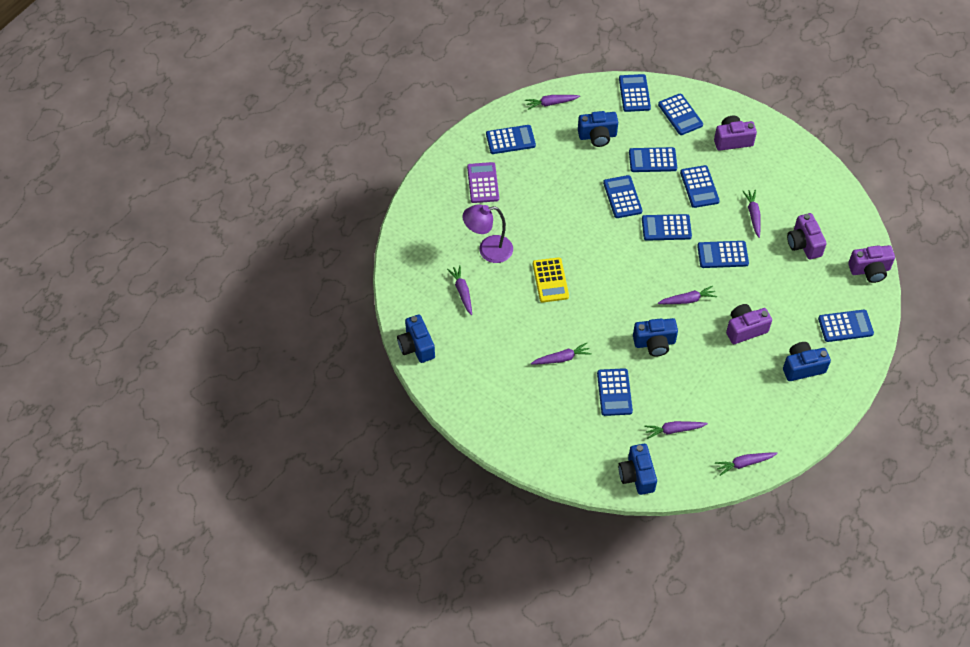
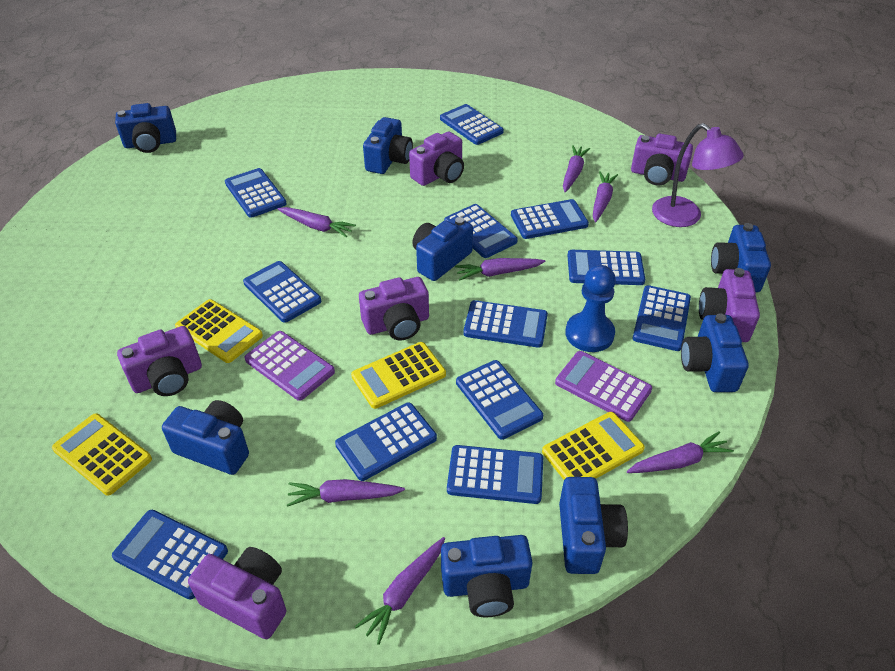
blue calculator: 10 -> 12
blue camera: 5 -> 8
blue pawn: 0 -> 1
purple calculator: 1 -> 2
purple camera: 4 -> 6
yellow calculator: 1 -> 4

